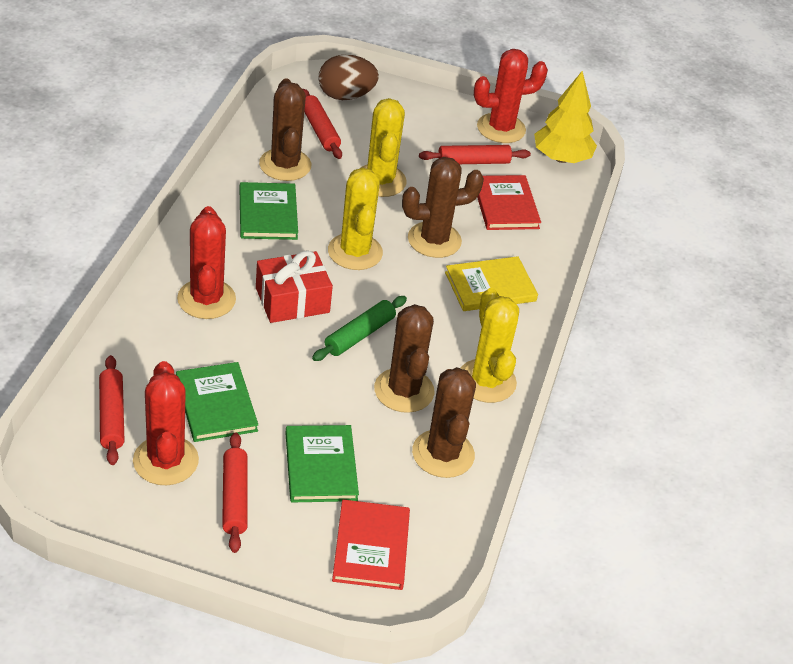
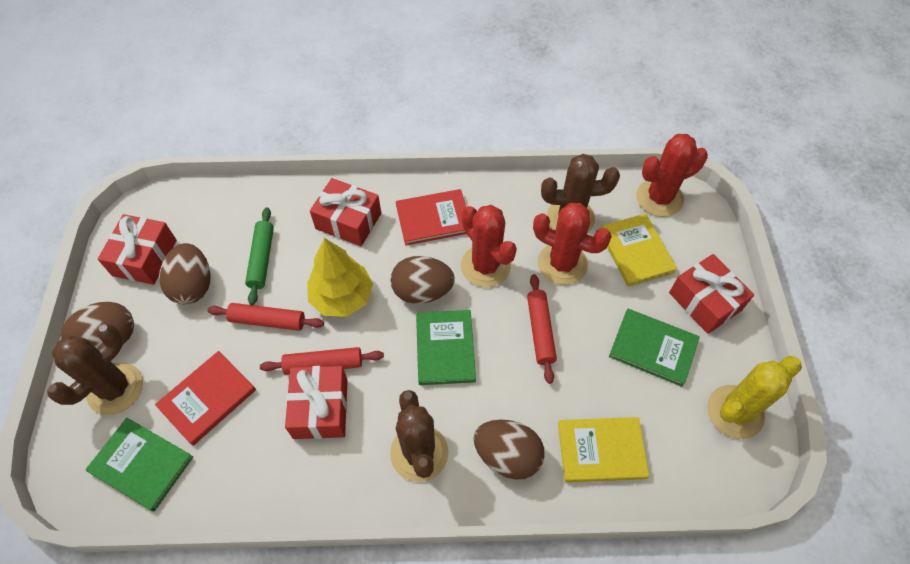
brown cactus: 4 -> 3
brown egg: 1 -> 4
red gift: 1 -> 4
red rolling pin: 4 -> 3
yellow book: 1 -> 2
yellow cactus: 3 -> 1

